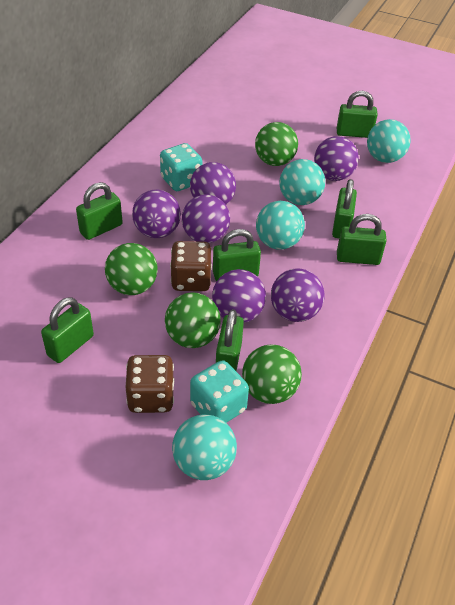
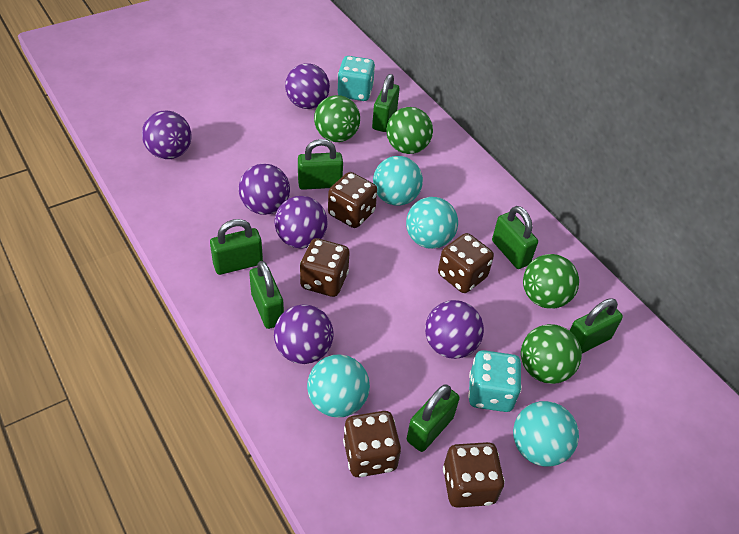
brown dice: 2 -> 5

